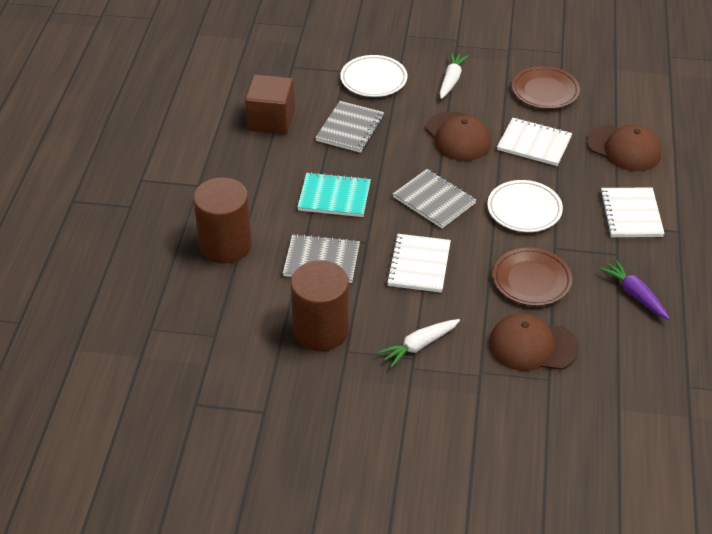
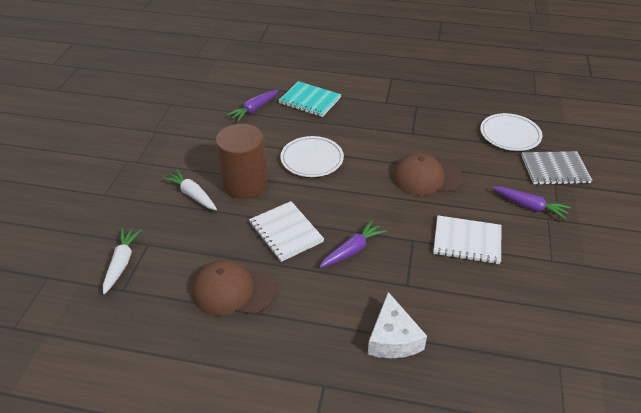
brown cap: 3 -> 2
brown cube: 1 -> 0
brown cylinder: 2 -> 1
brown plate: 2 -> 0
grey notebook: 3 -> 1
purple carrot: 1 -> 3
white cheese: 0 -> 1
white notebook: 3 -> 2

